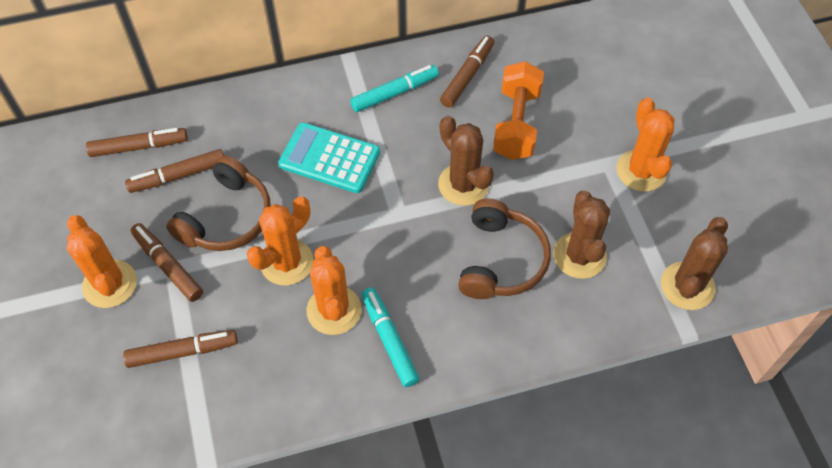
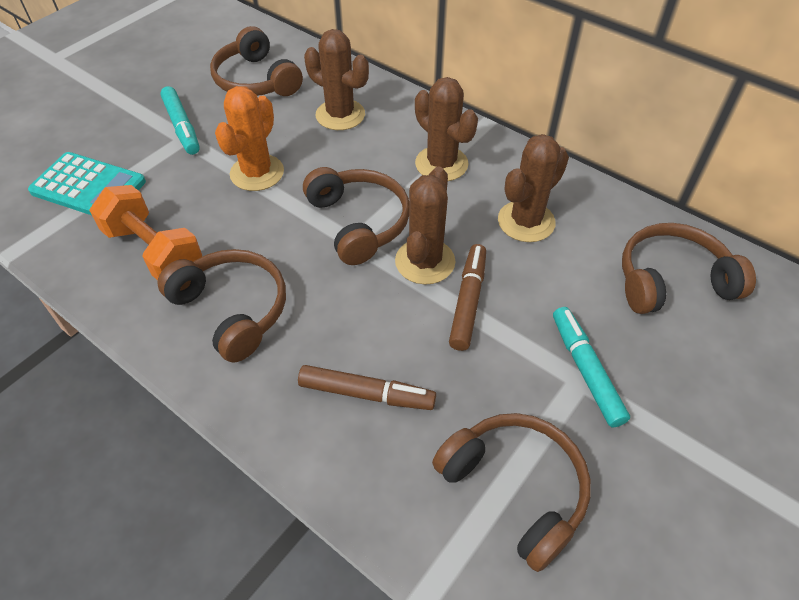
brown cactus: 3 -> 4
brown headphones: 2 -> 5
brown marker: 5 -> 2
orange cactus: 4 -> 1

